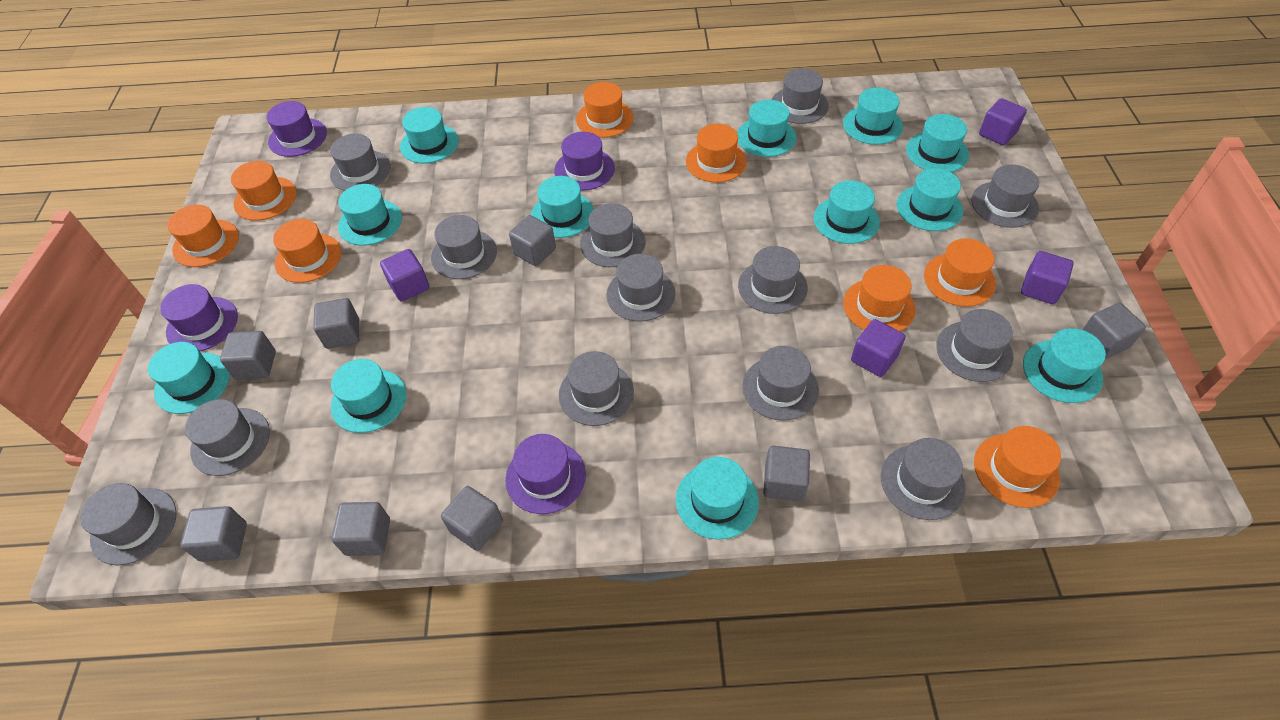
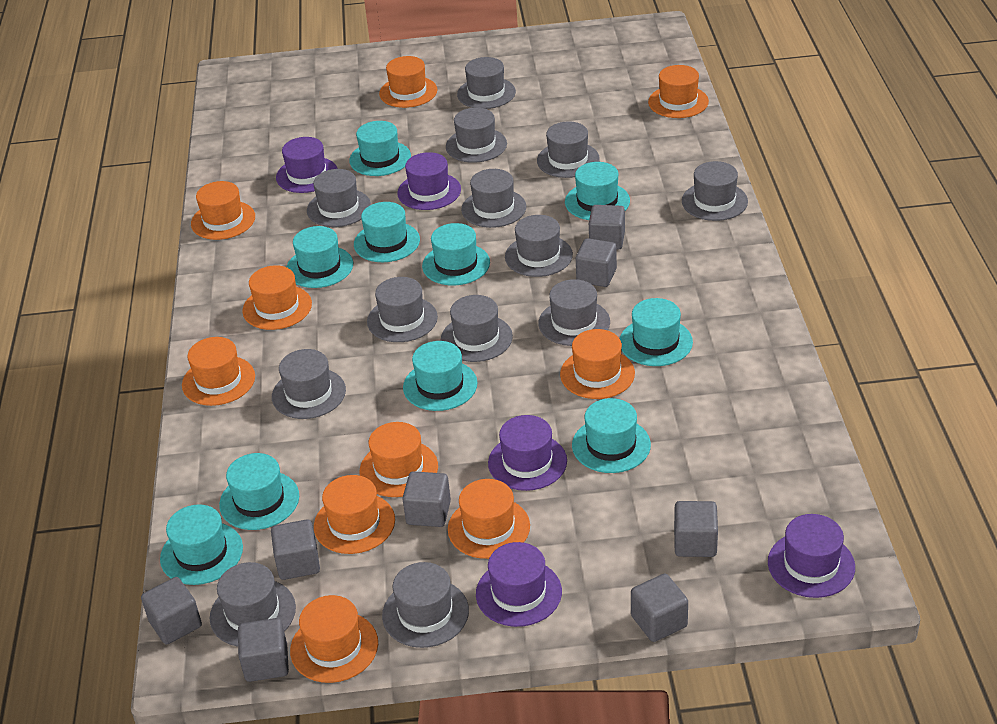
orange hat: 8 -> 10
purple cube: 4 -> 0
purple hat: 4 -> 5
turquoise hat: 12 -> 10

